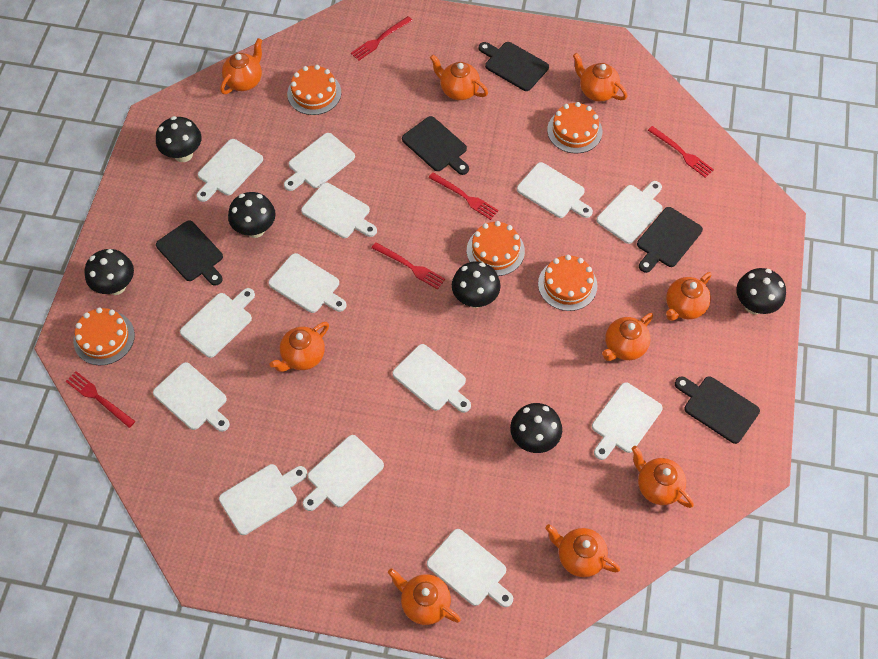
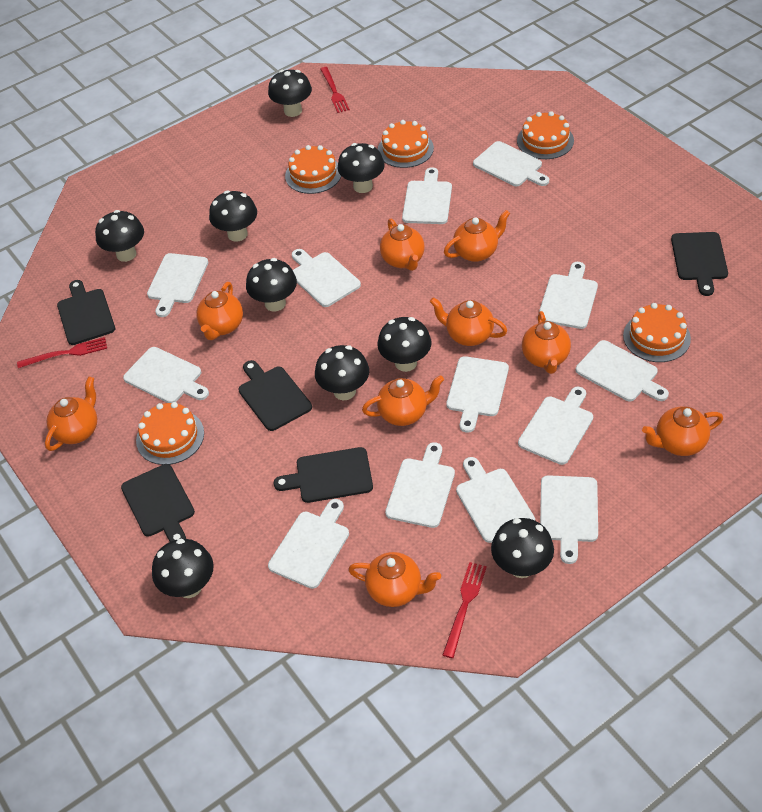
black mushroom: 6 -> 9
red fork: 5 -> 3

